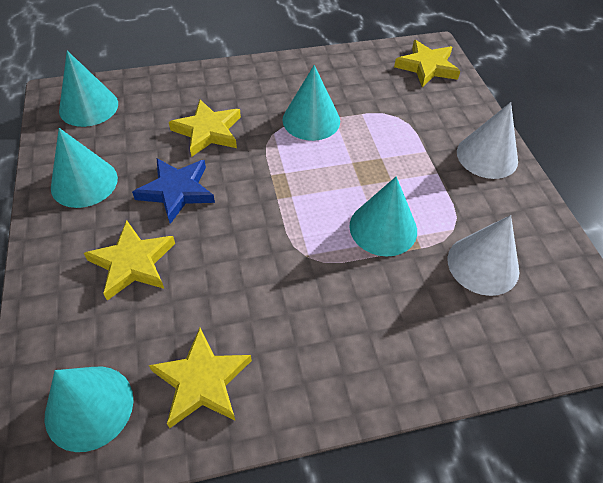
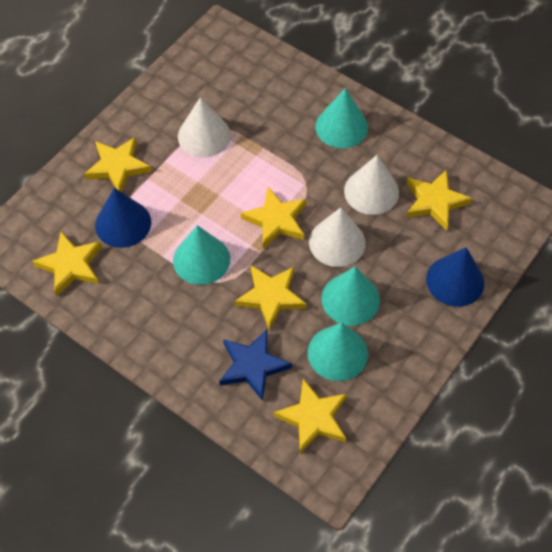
blue cone: 0 -> 2
turquoise cone: 5 -> 4
white cone: 2 -> 3
yellow star: 4 -> 6

